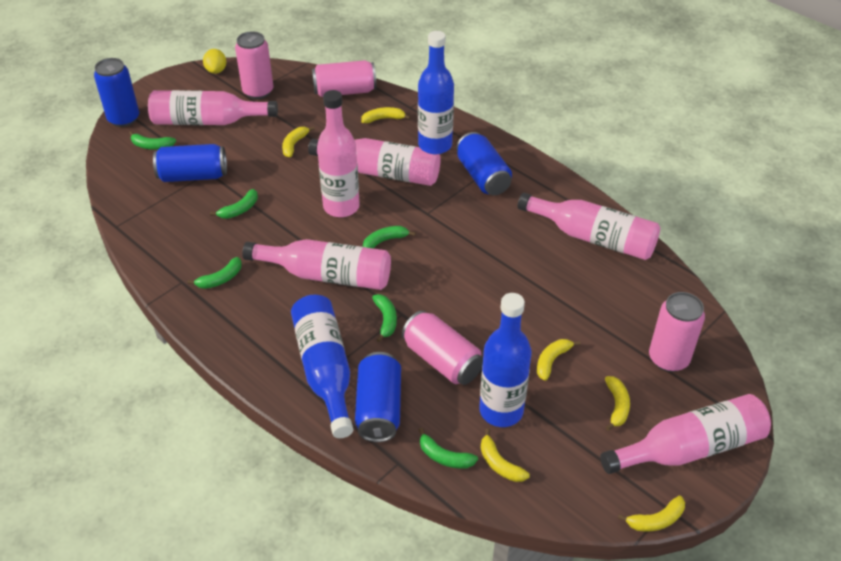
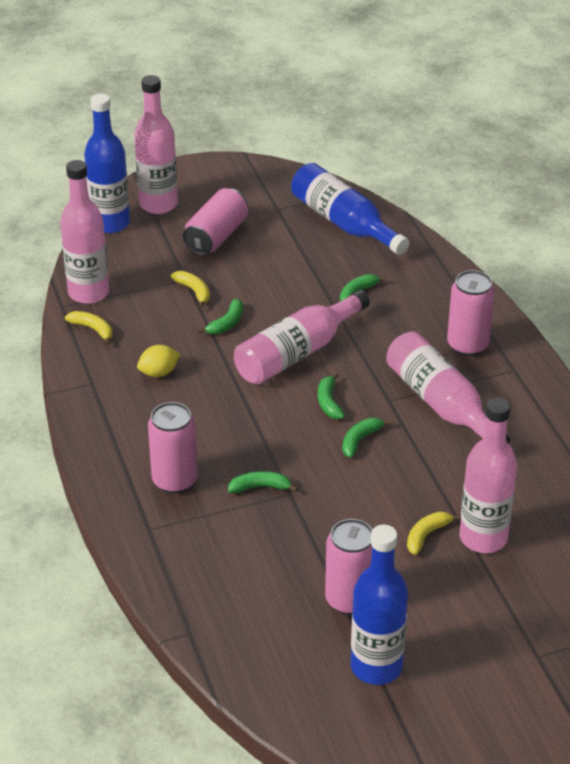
blue can: 4 -> 0
green banana: 6 -> 5
pink bottle: 6 -> 5
yellow banana: 6 -> 3

